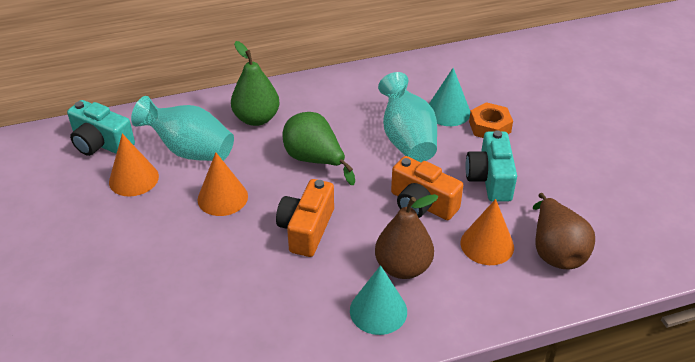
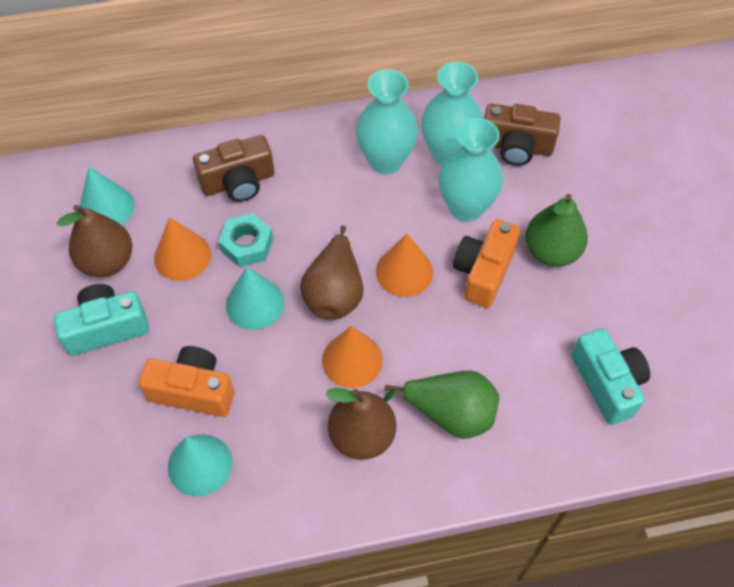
brown camera: 0 -> 2
brown pear: 2 -> 3
orange nut: 1 -> 0
turquoise cone: 2 -> 3
turquoise nut: 0 -> 1
turquoise vase: 2 -> 3

